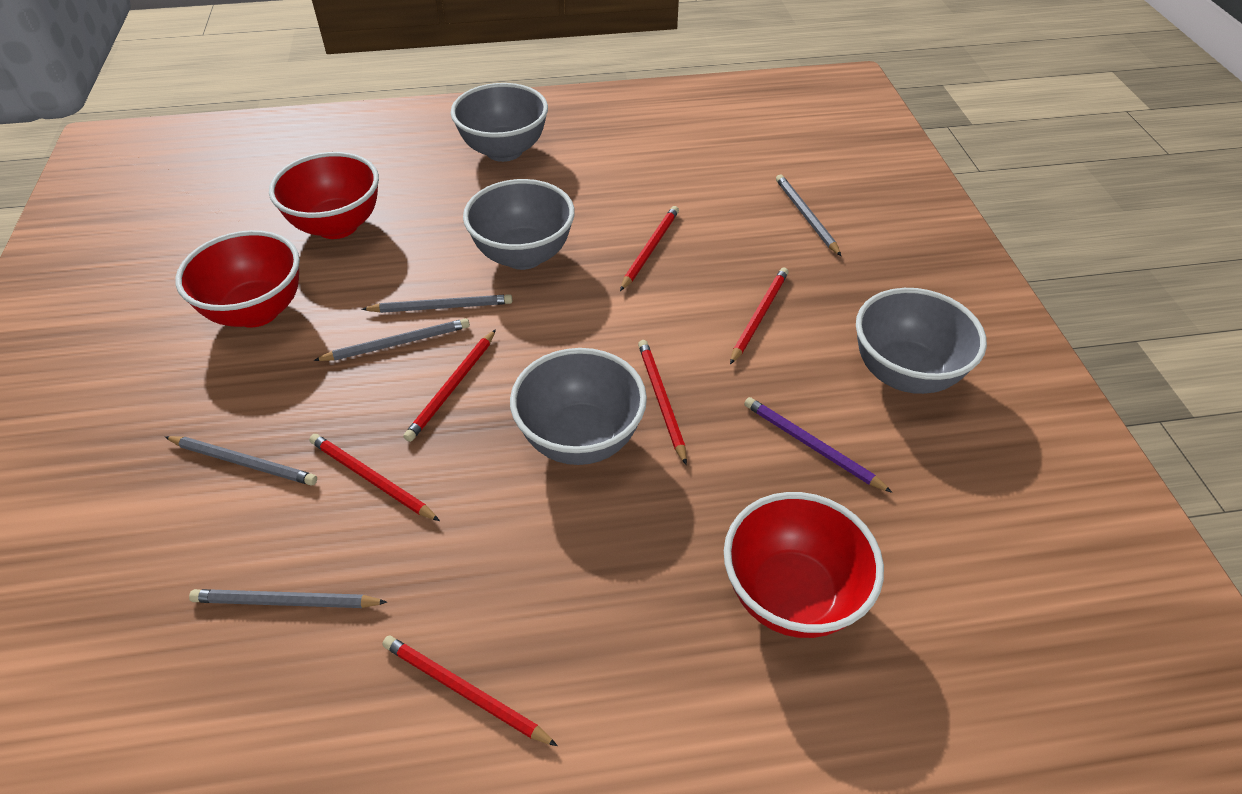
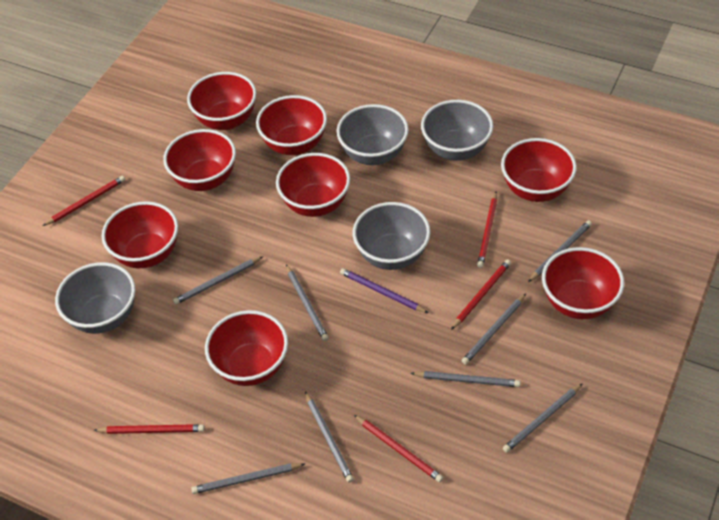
grey pencil: 5 -> 8
red bowl: 3 -> 8
red pencil: 6 -> 5

